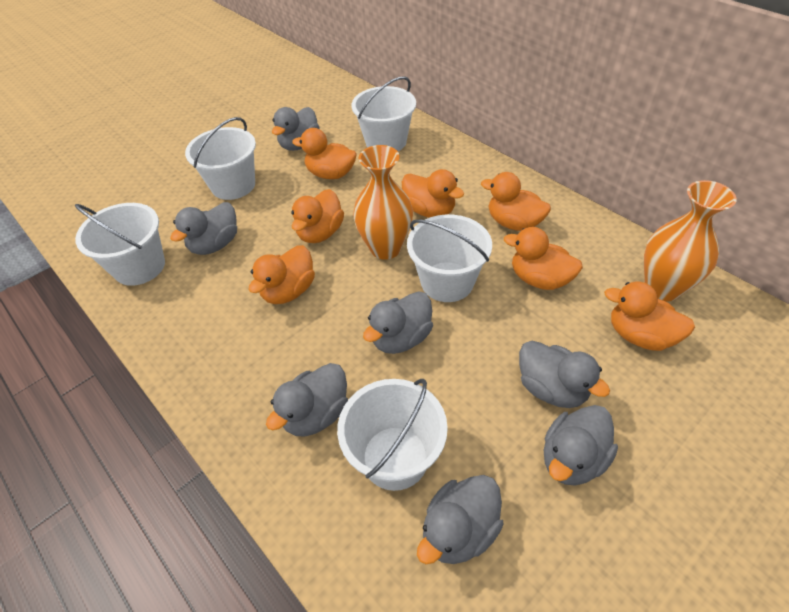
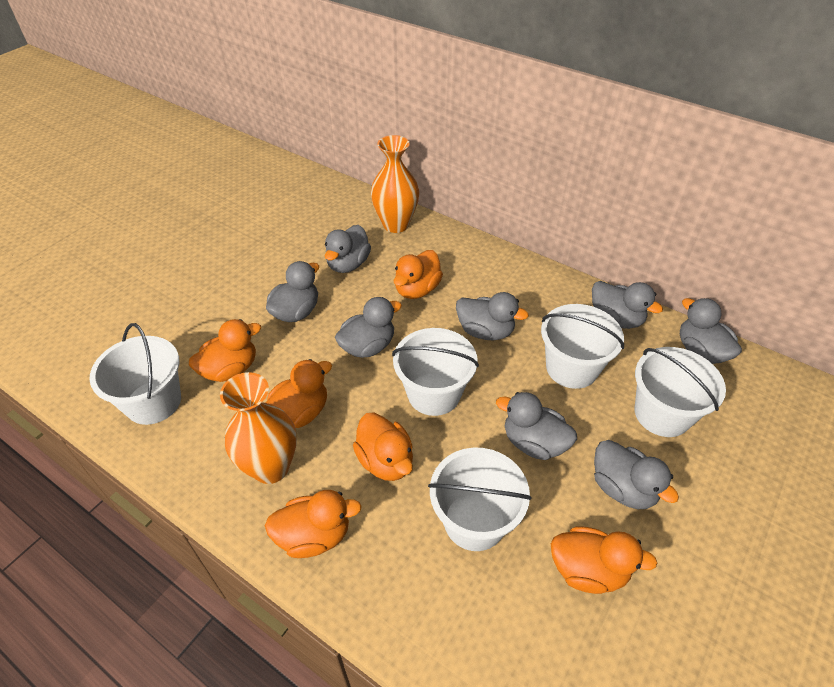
grey duck: 7 -> 8
orange duck: 7 -> 6

